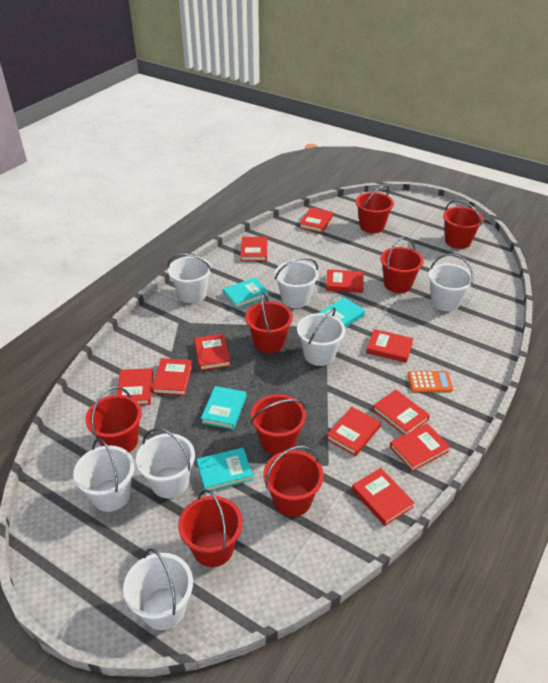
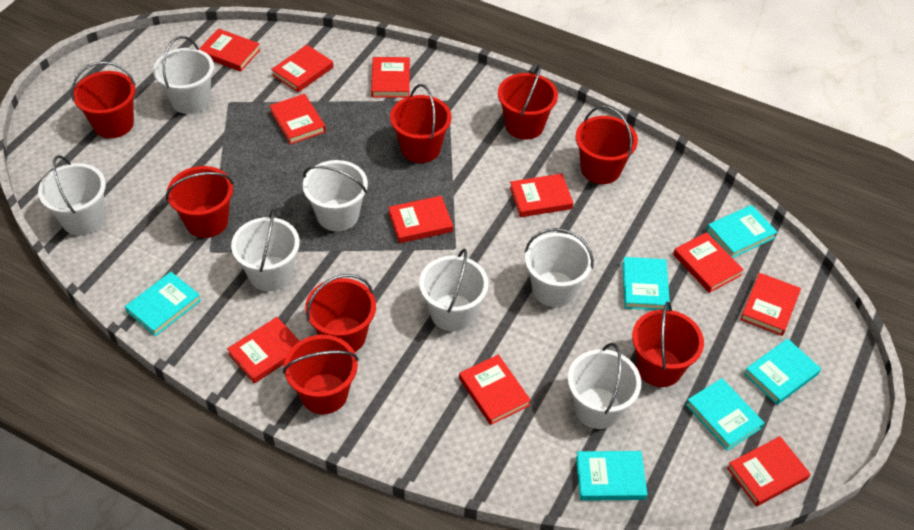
orange calculator: 1 -> 0
turquoise book: 4 -> 6

